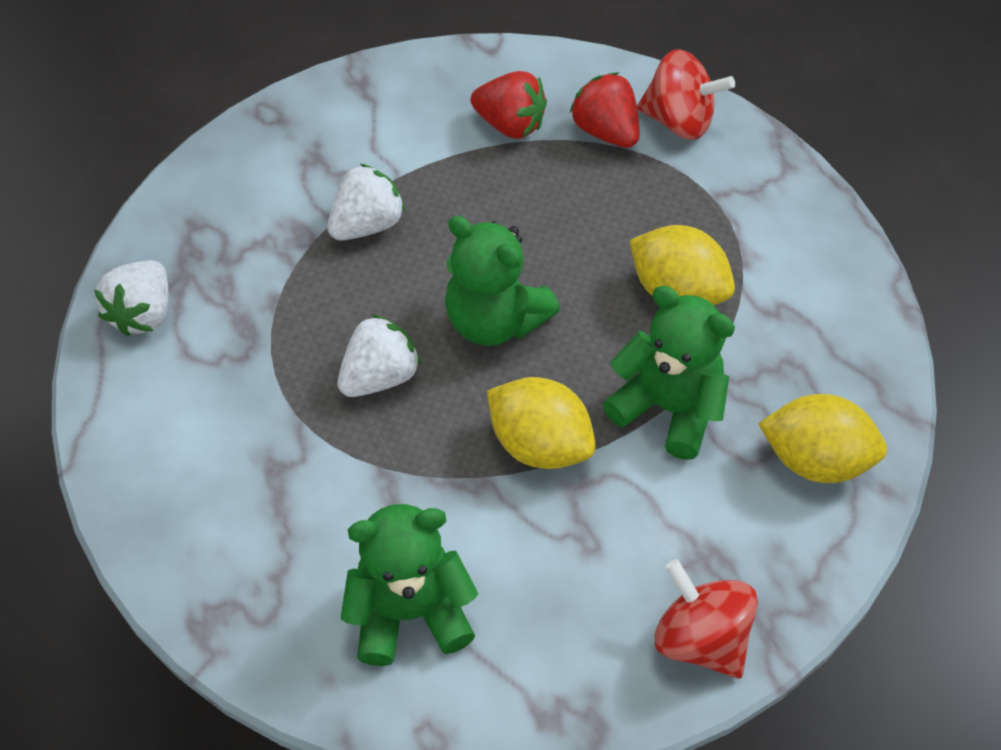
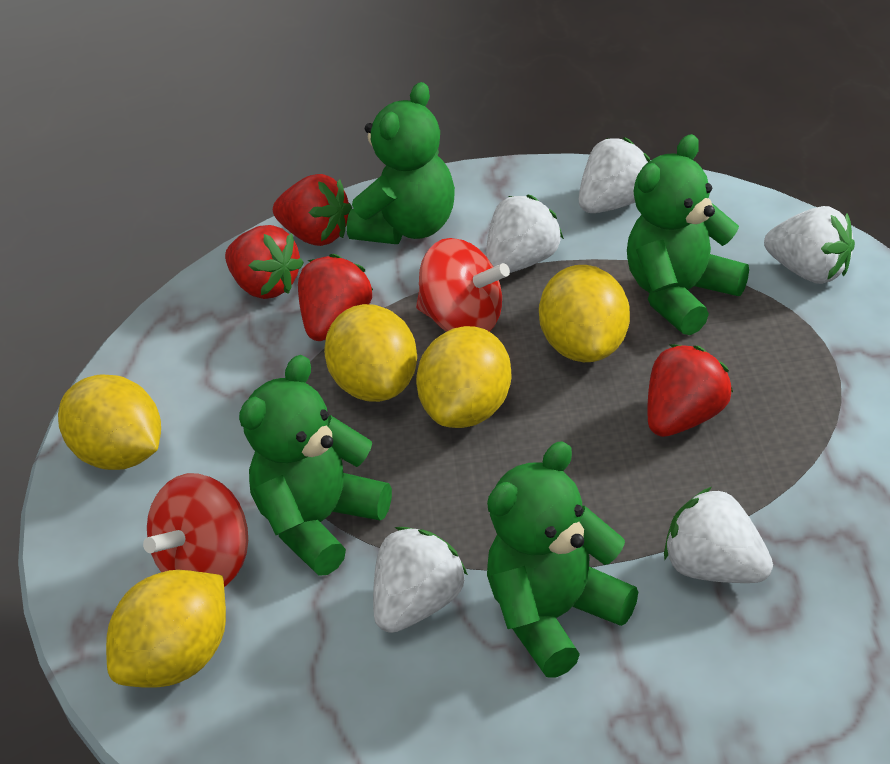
green teddy bear: 3 -> 4
red strawberry: 2 -> 4
white strawberry: 3 -> 5
yellow lemon: 3 -> 5

